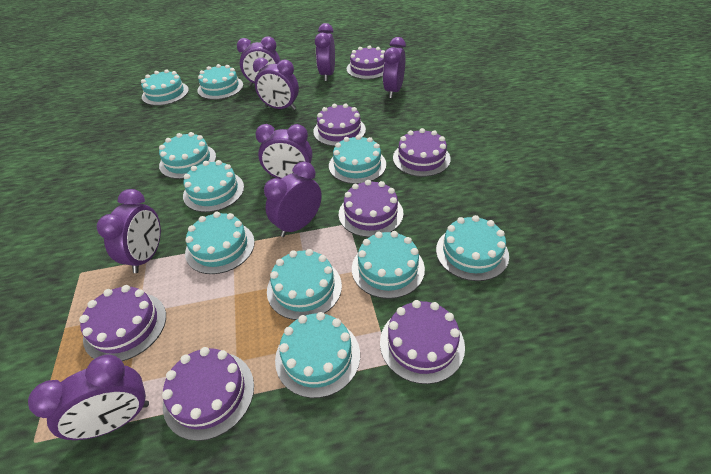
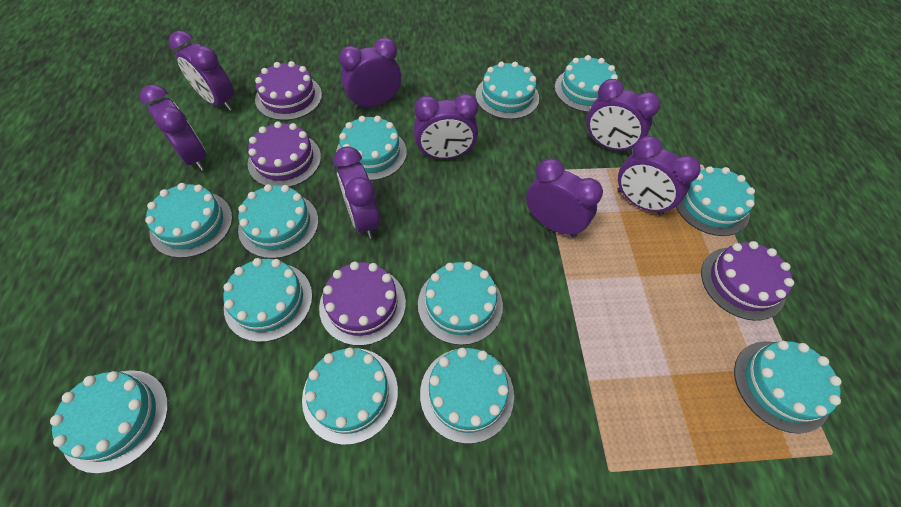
purple cake: 7 -> 4
turquoise cake: 10 -> 12

